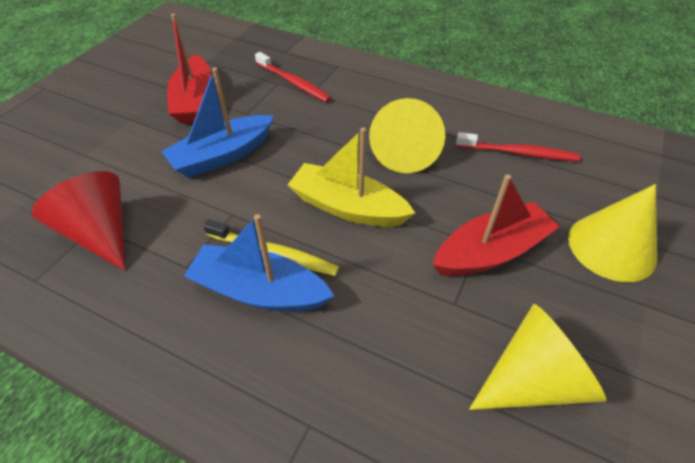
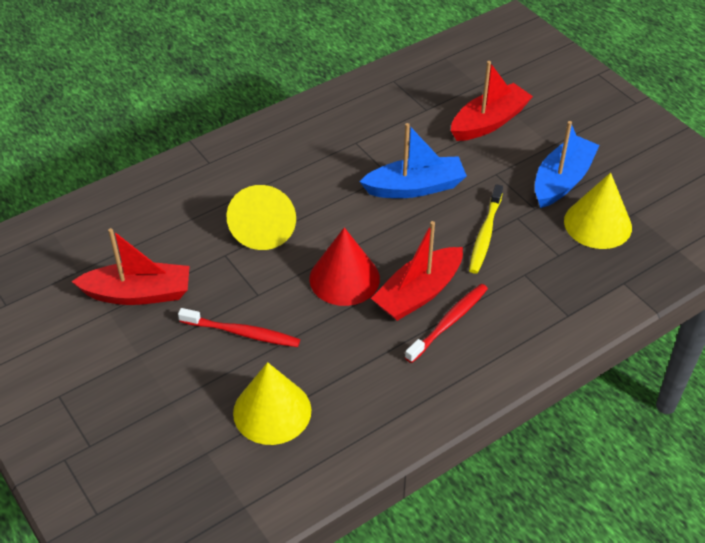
red boat: 2 -> 3
yellow boat: 1 -> 0

